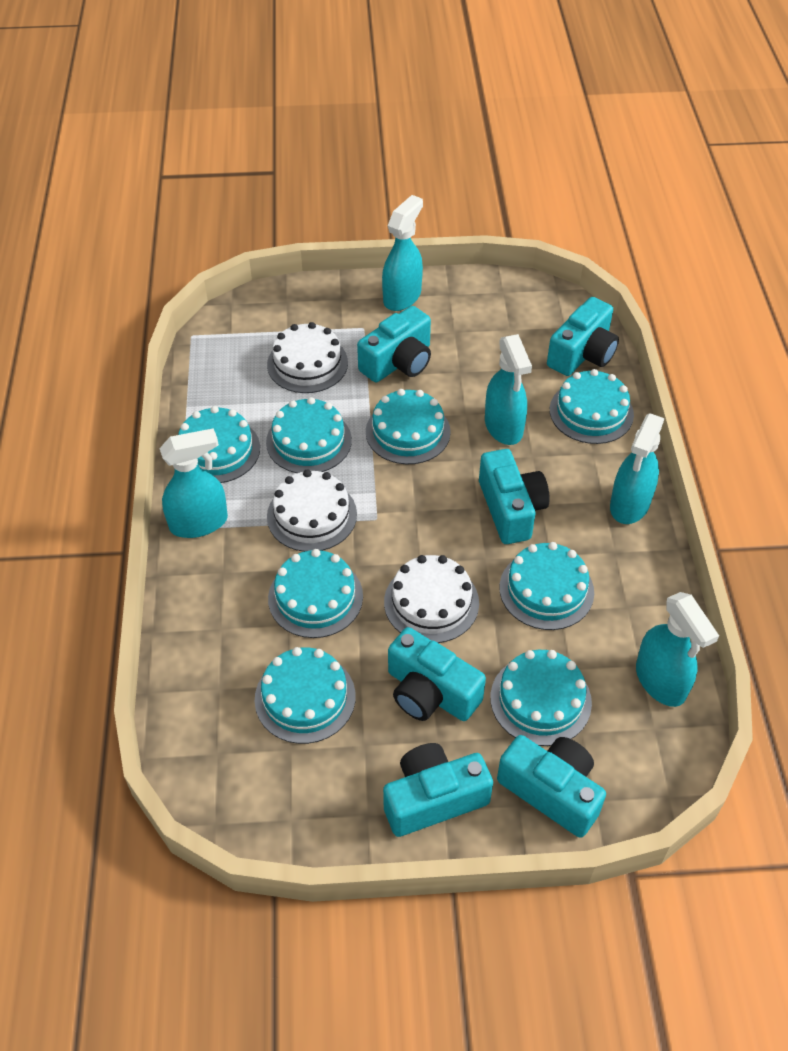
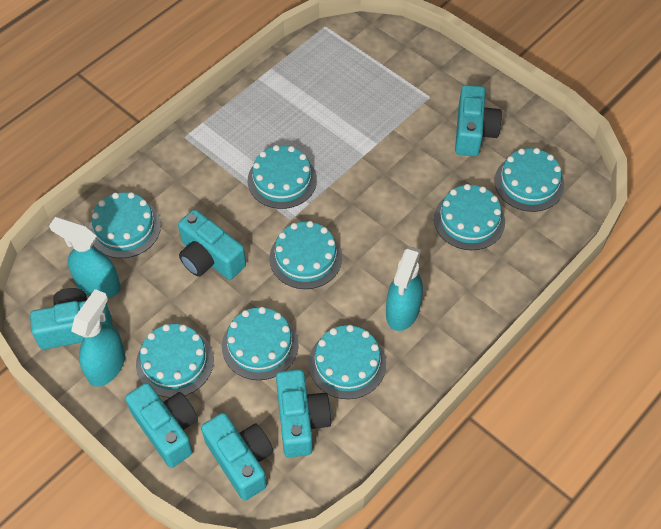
turquoise spray bottle: 5 -> 3
white cake: 3 -> 0

